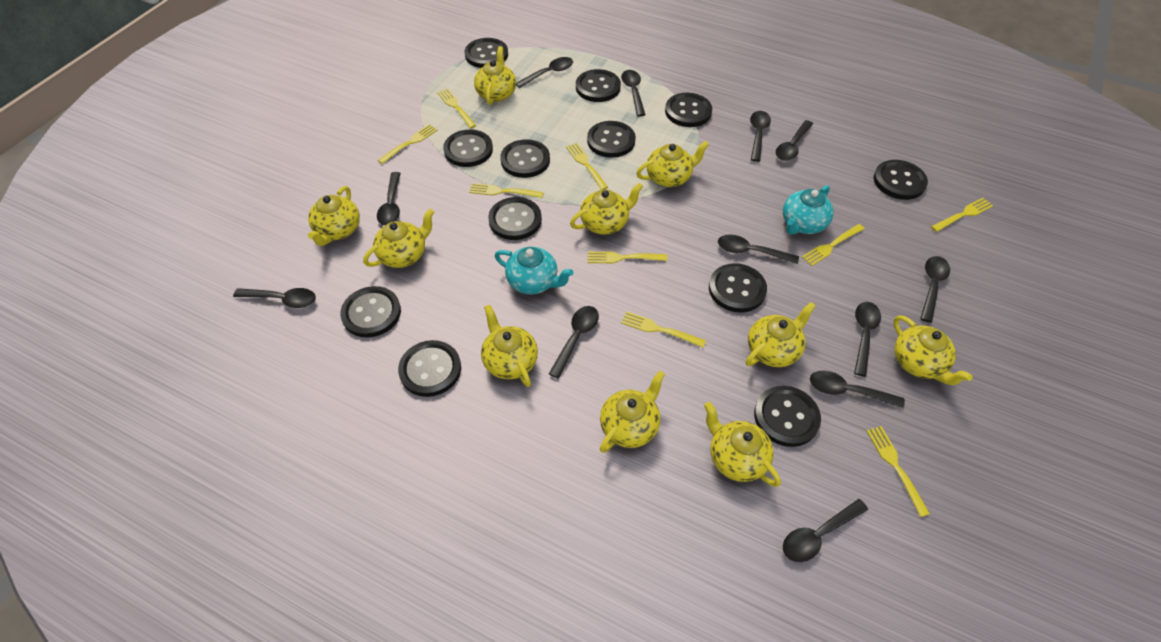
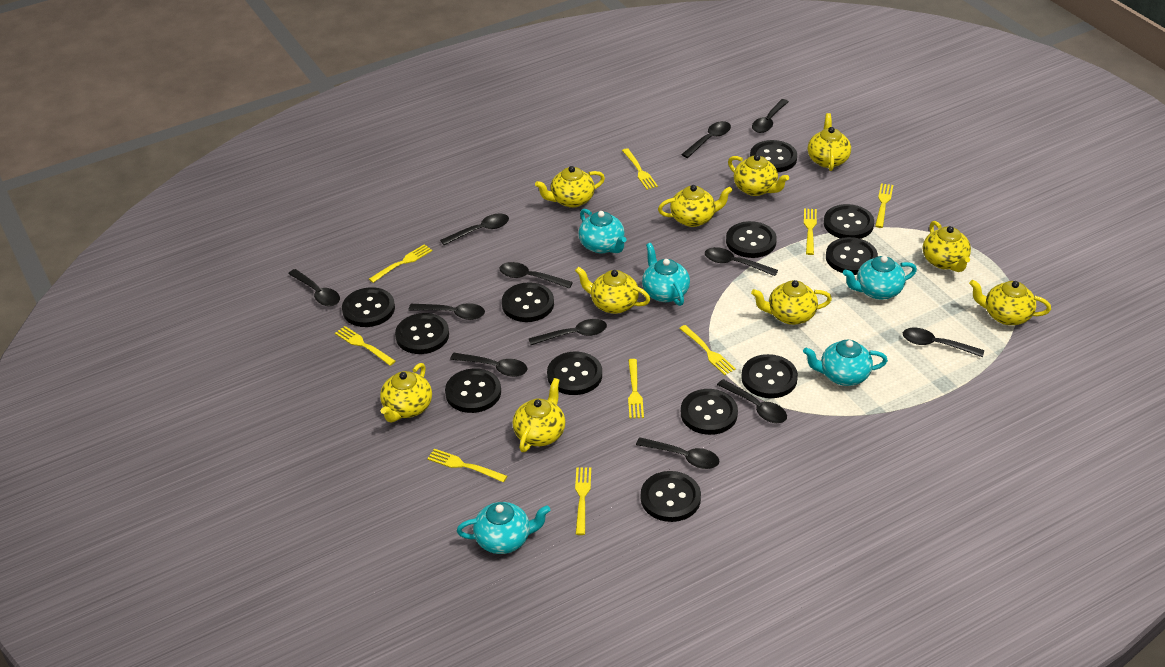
turquoise teapot: 2 -> 5

